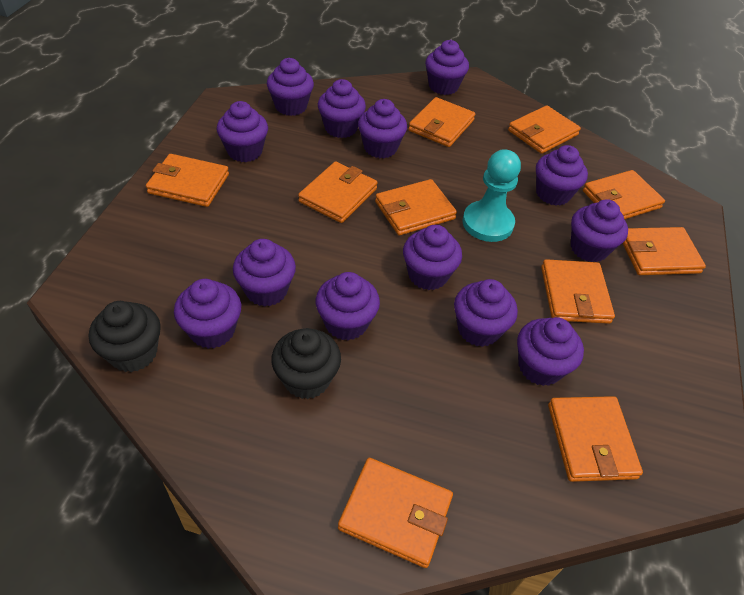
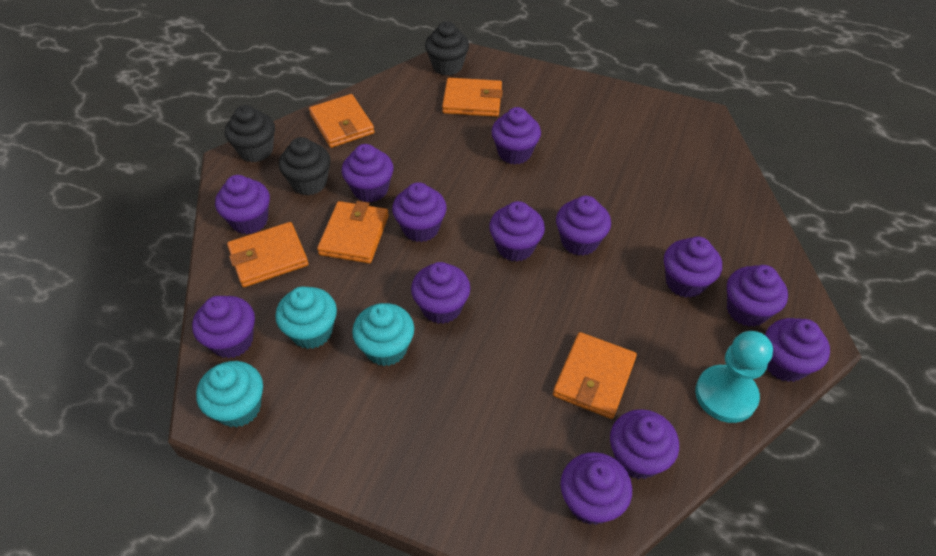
black cupcake: 2 -> 3
orange wallet: 10 -> 5
turquoise cupcake: 0 -> 3

